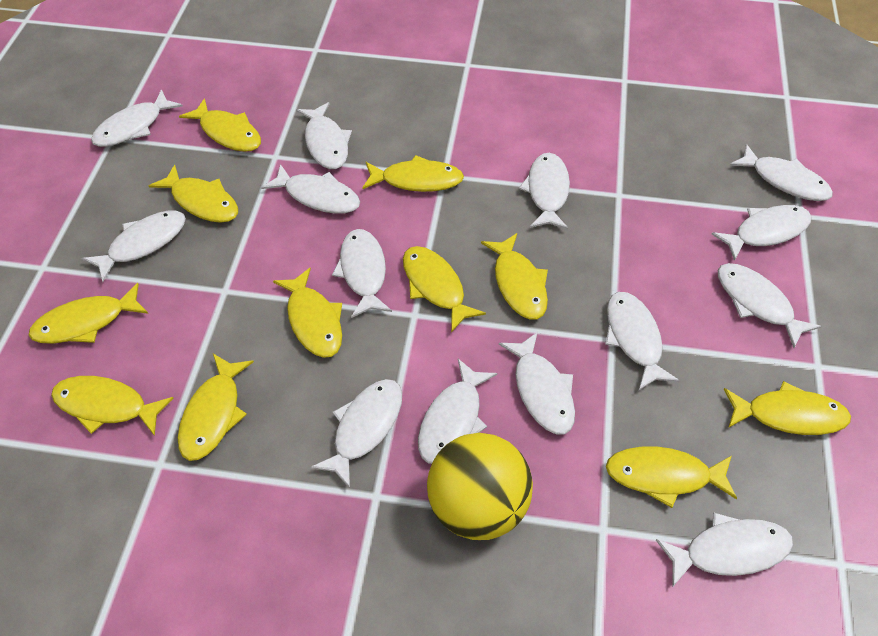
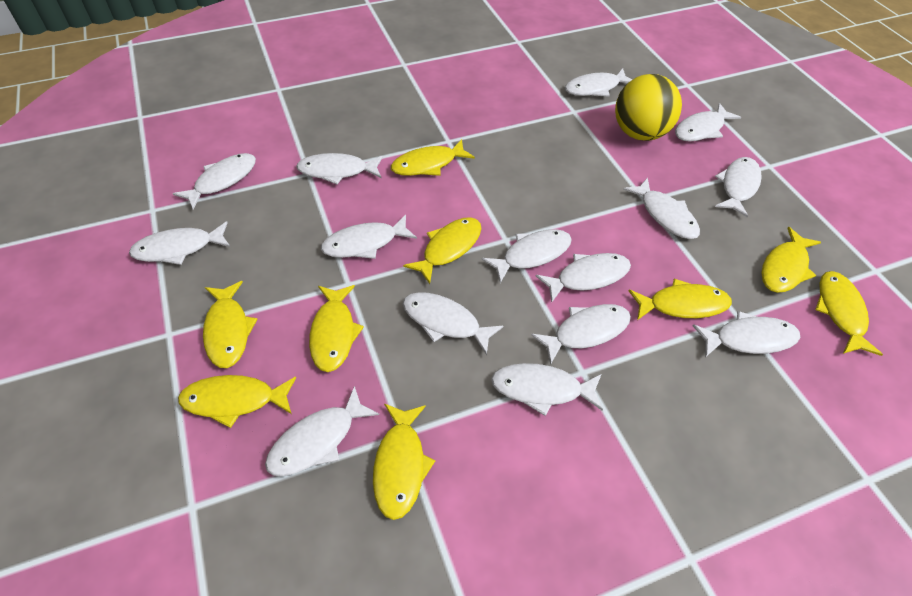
white fish: 14 -> 15
yellow fish: 11 -> 9

